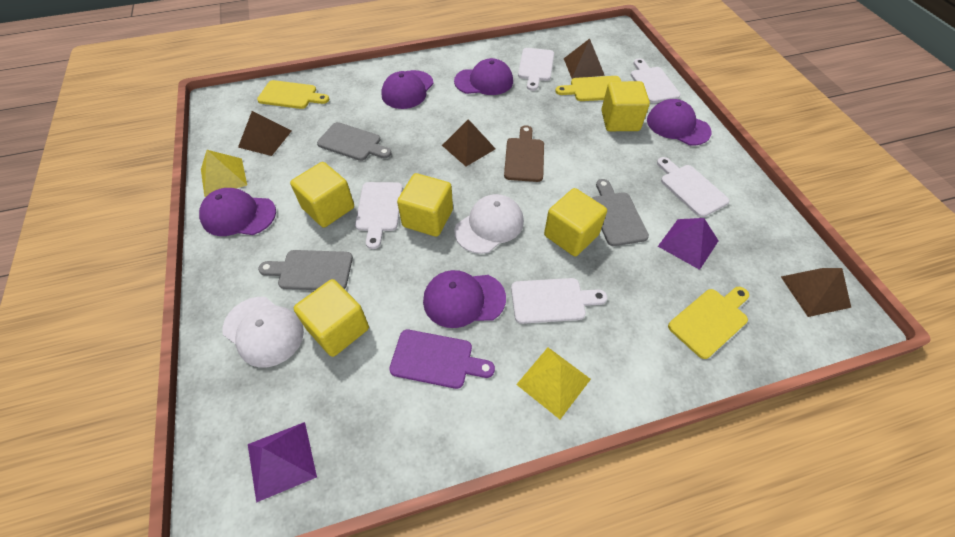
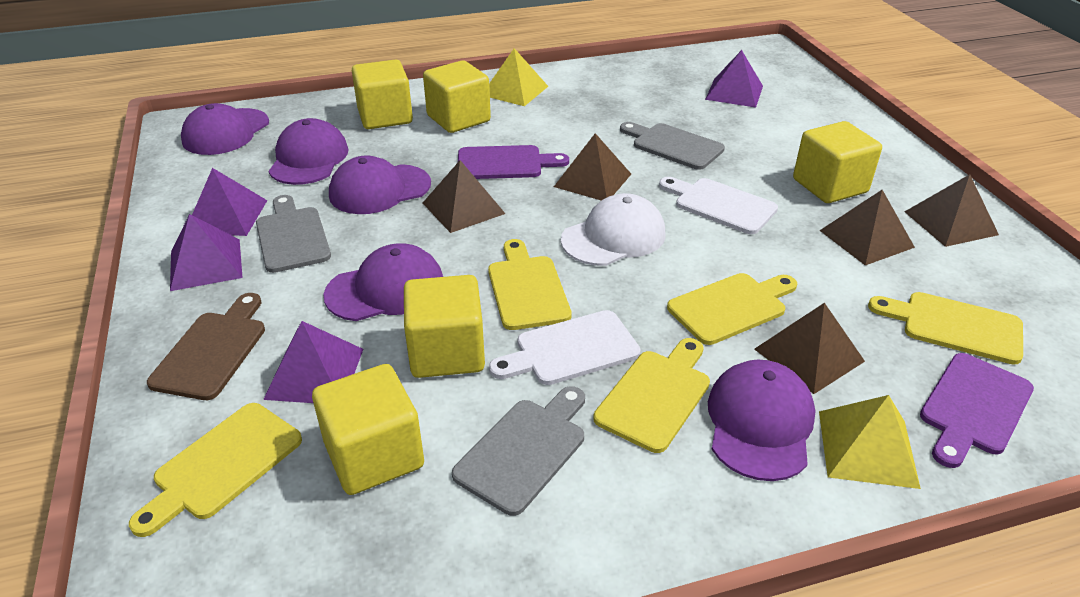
brown pyramid: 4 -> 5
purple cutting board: 1 -> 2
purple pyramid: 2 -> 4
white cap: 2 -> 1
white cutting board: 5 -> 2
yellow cutting board: 3 -> 5

